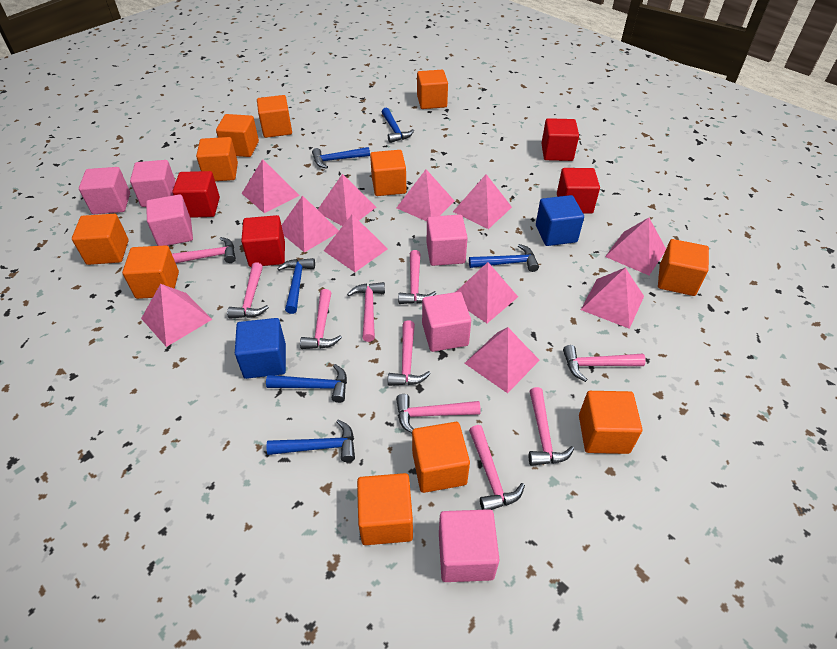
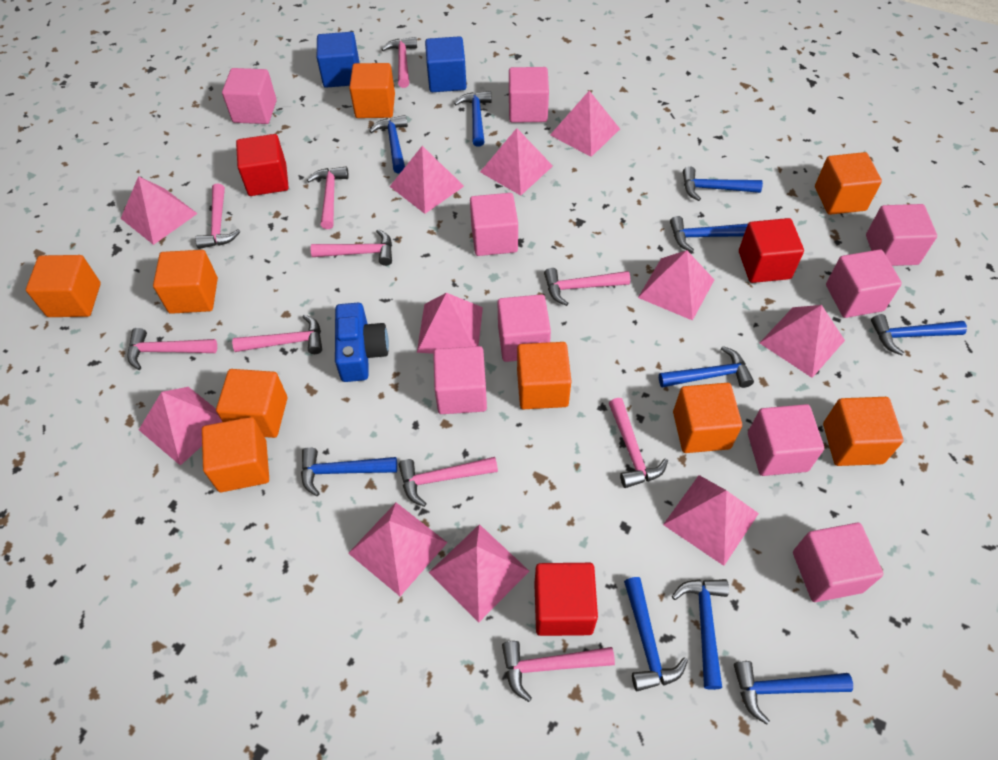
blue camera: 0 -> 1
blue hammer: 6 -> 10
orange cube: 11 -> 9
pink cube: 6 -> 9
red cube: 4 -> 3

